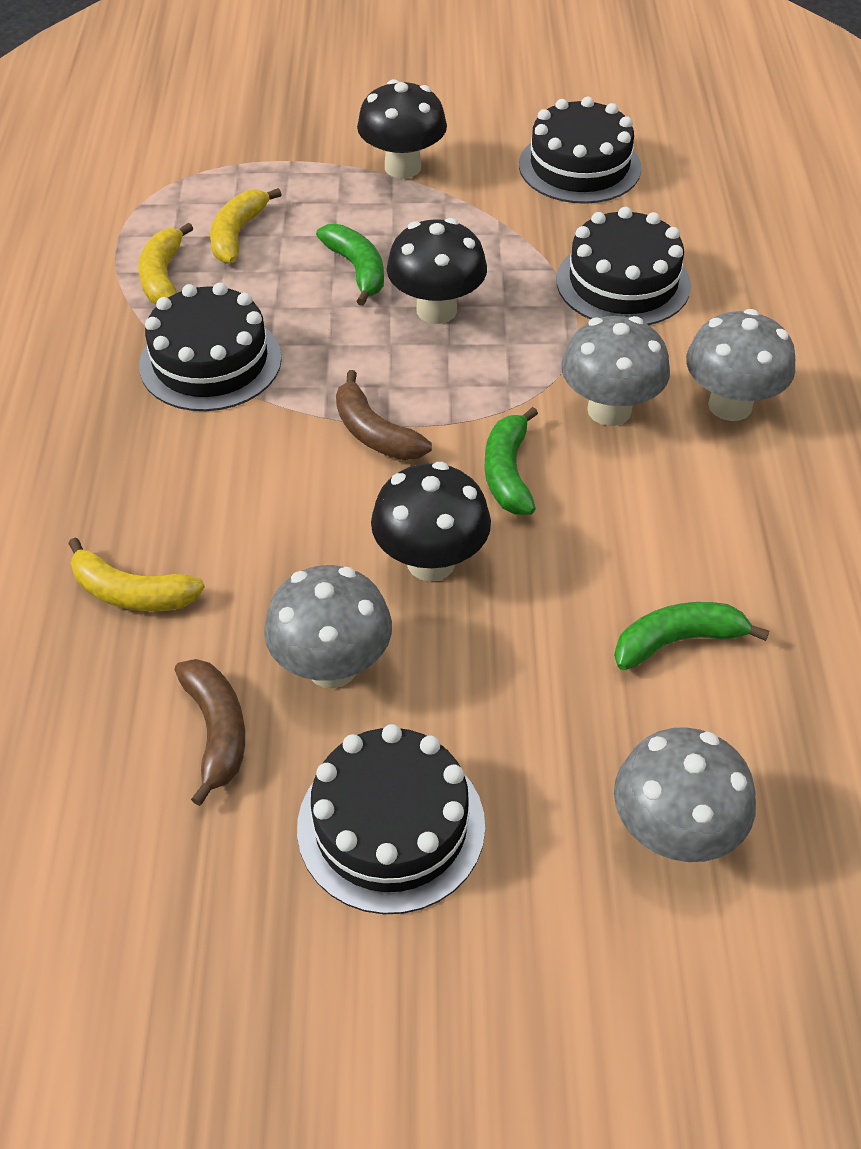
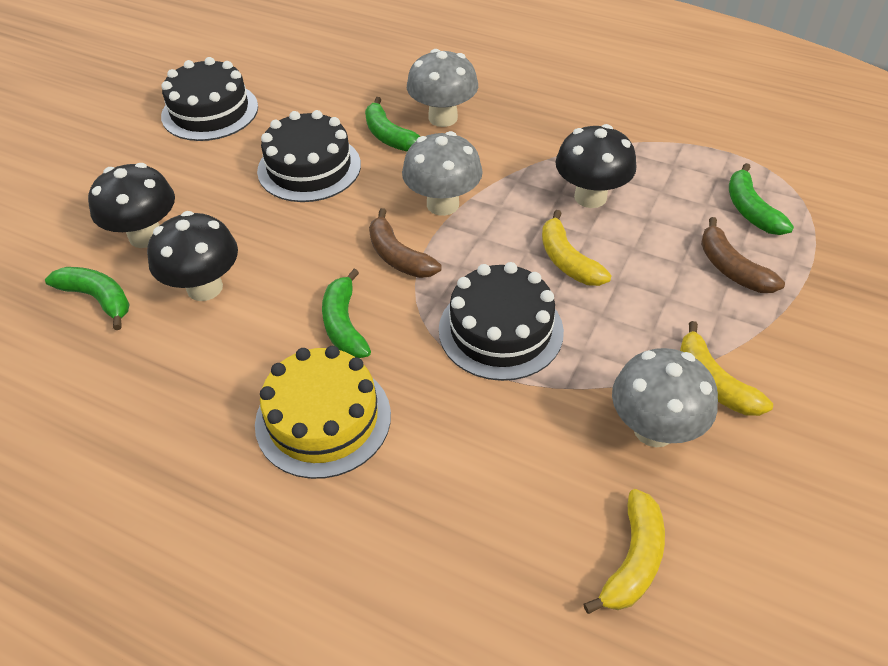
black cake: 4 -> 3
green banana: 3 -> 4
grey mushroom: 4 -> 3
yellow cake: 0 -> 1

